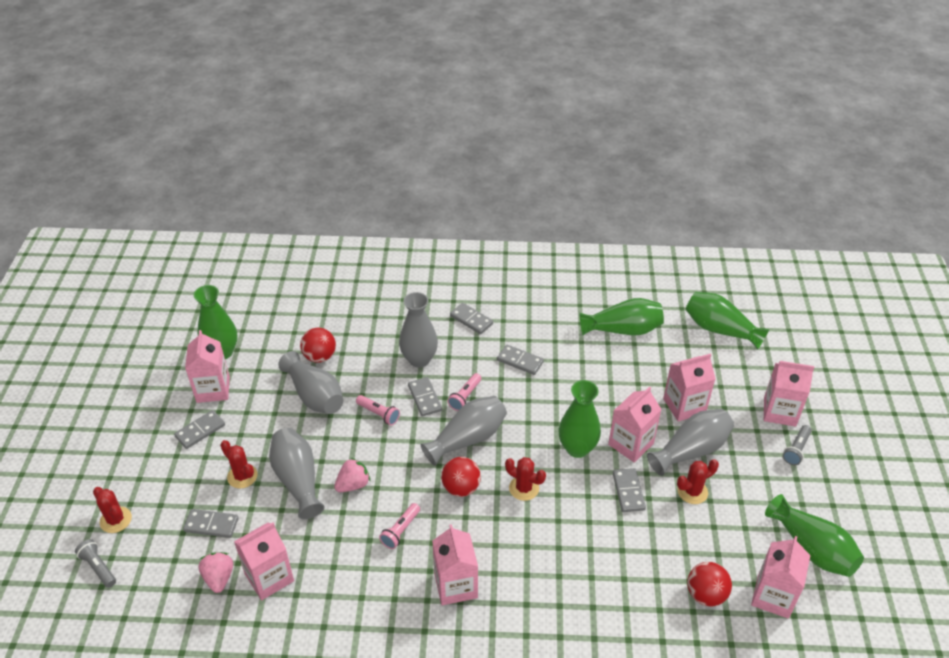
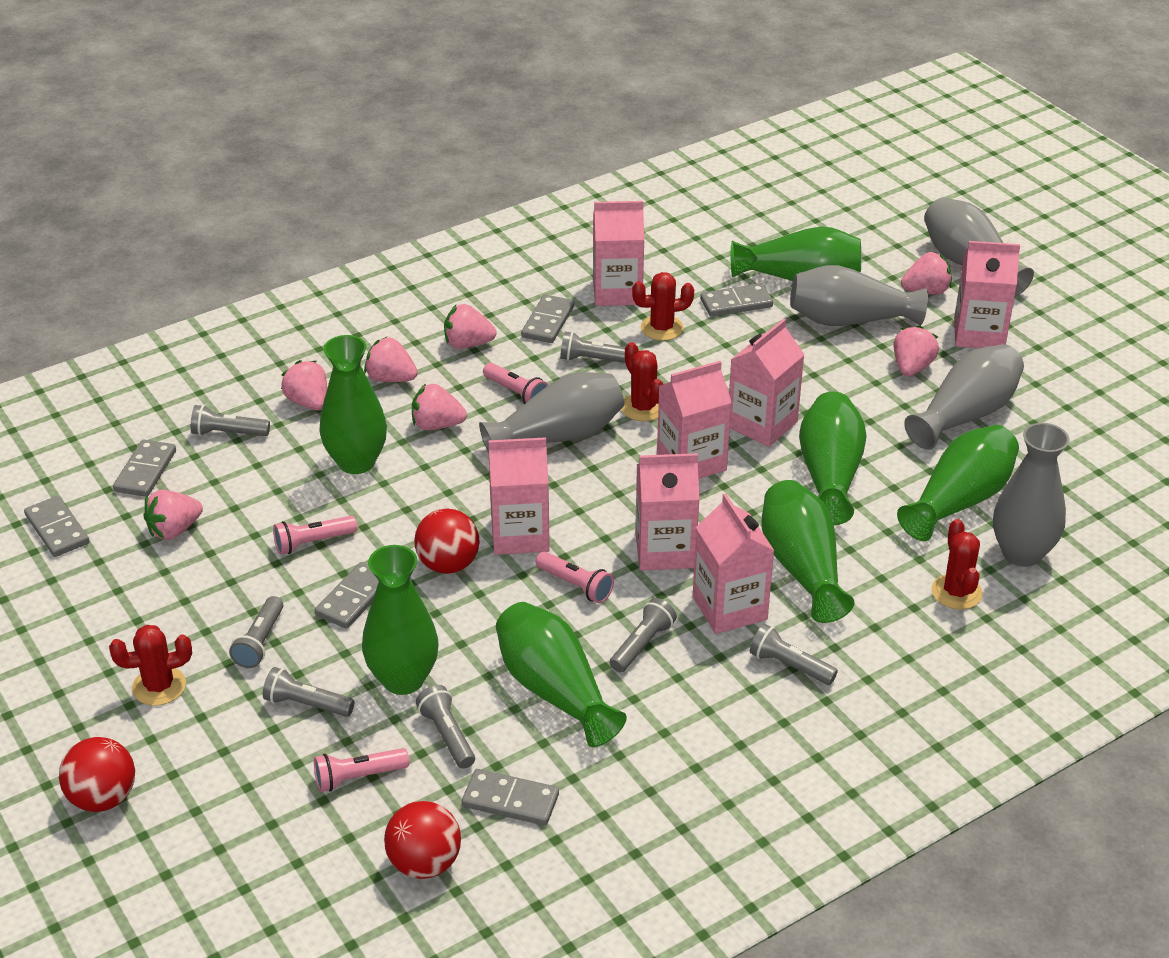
green vase: 5 -> 7
grey flashlight: 2 -> 7
pink flashlight: 3 -> 4
pink strawberry: 2 -> 7

